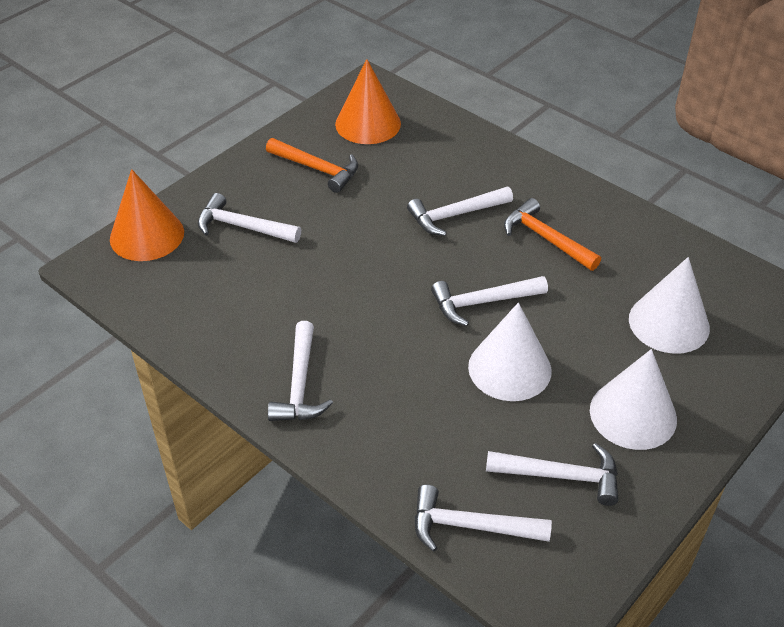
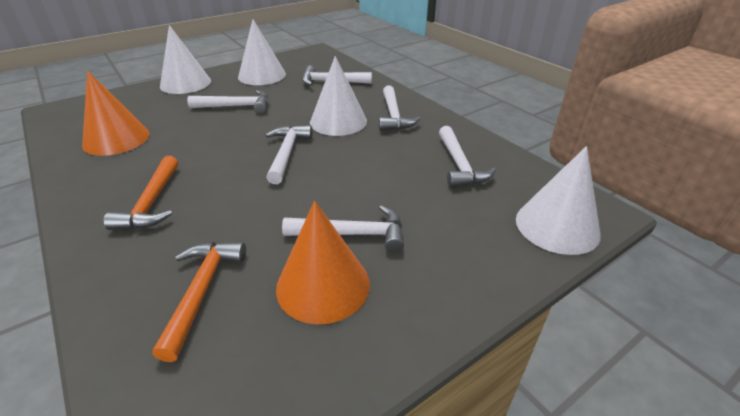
white cone: 3 -> 4

